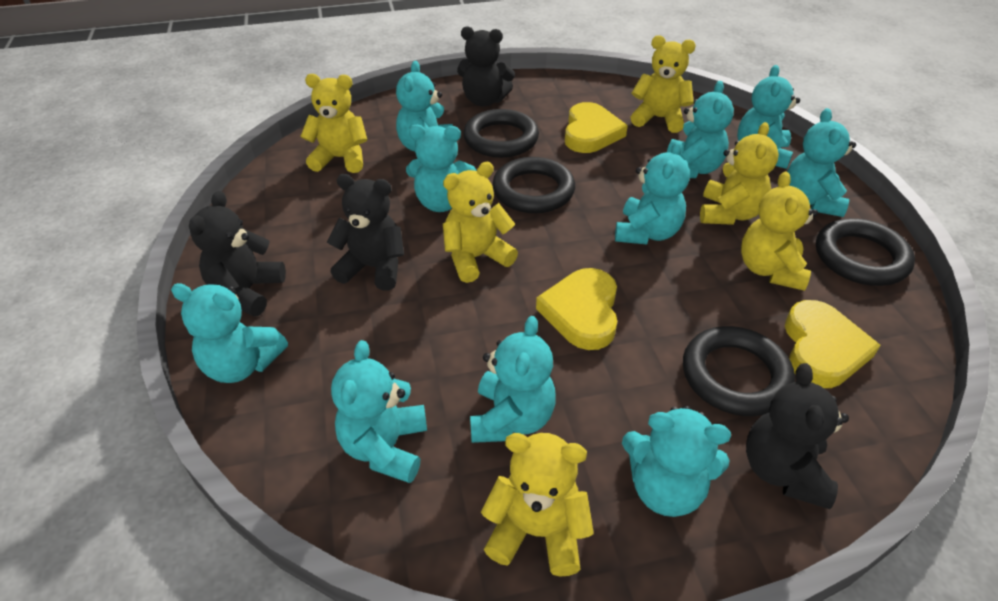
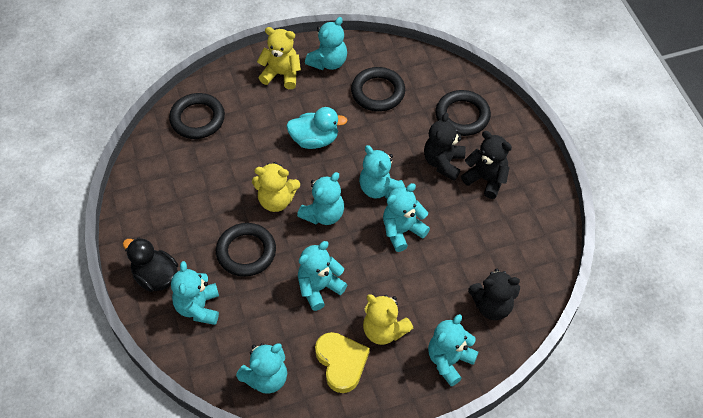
black duck: 0 -> 1
black teddy bear: 4 -> 3
turquoise duck: 0 -> 1
turquoise teddy bear: 10 -> 8
yellow heart: 3 -> 1
yellow teddy bear: 6 -> 3

